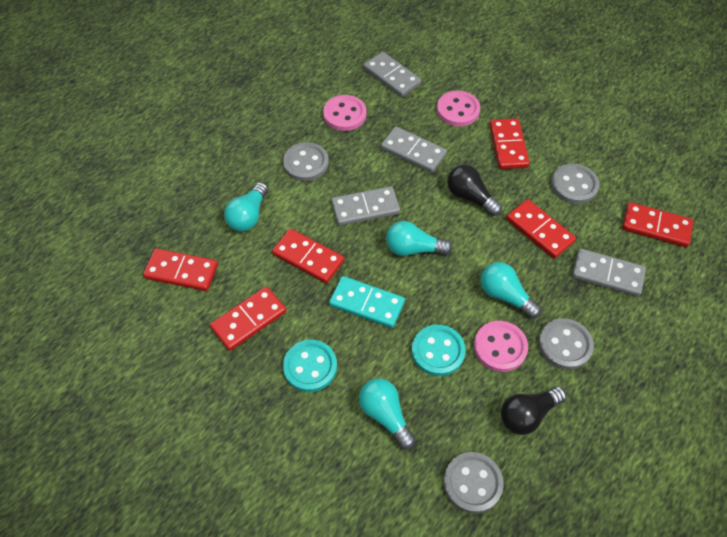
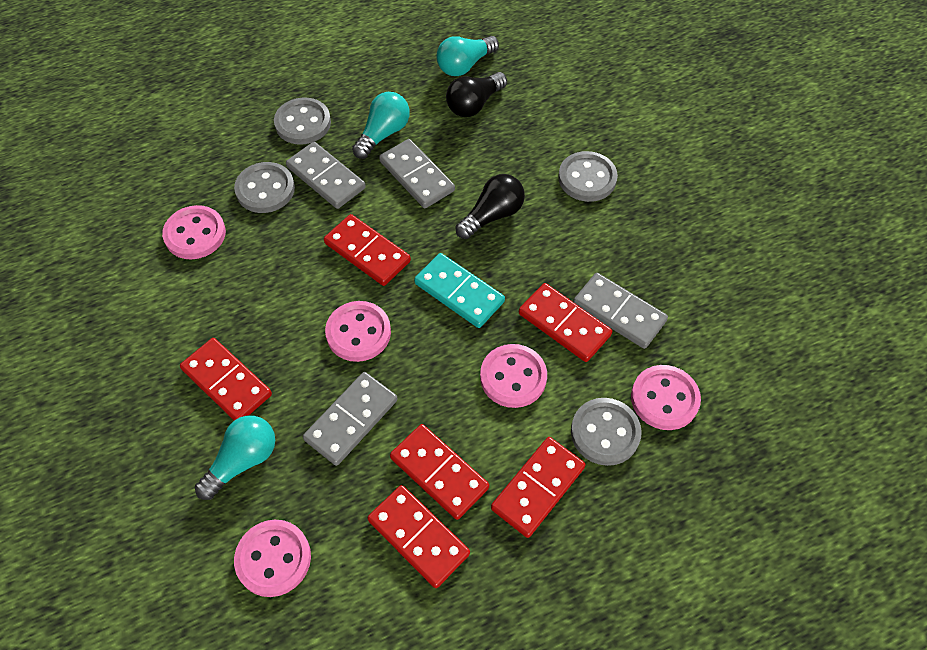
pink button: 3 -> 5
turquoise button: 2 -> 0
turquoise light bulb: 4 -> 3

